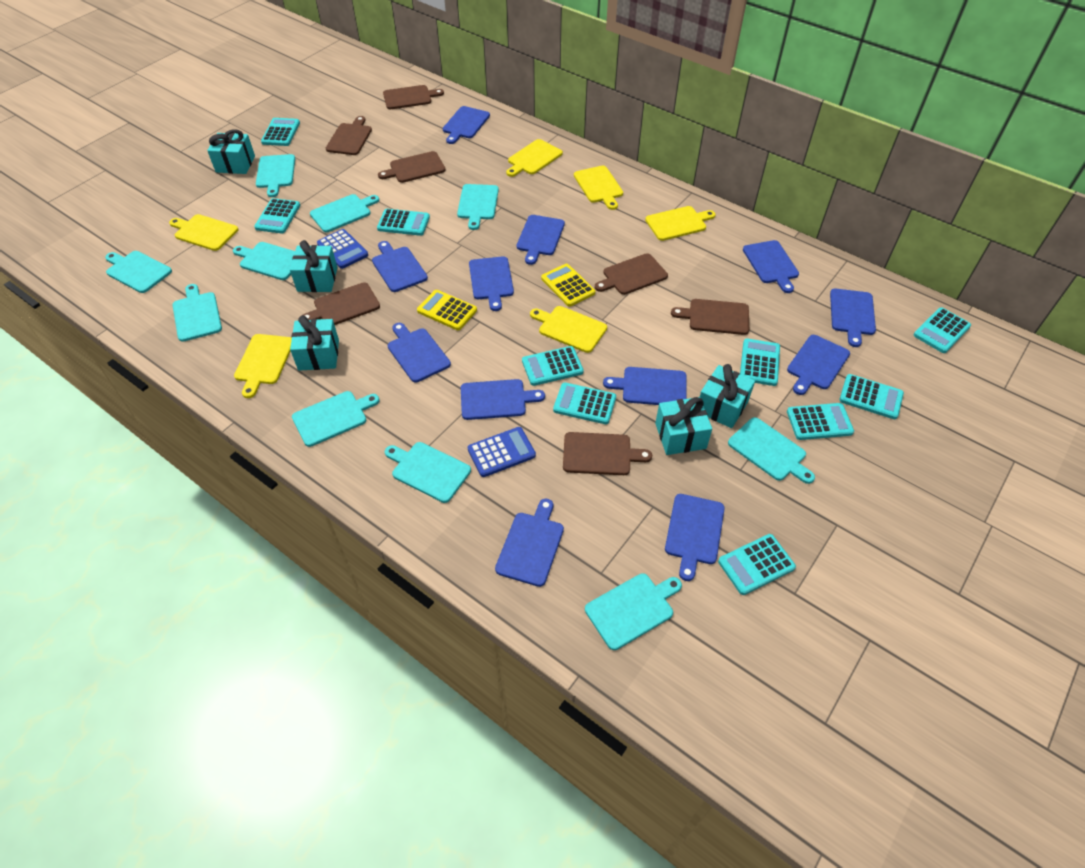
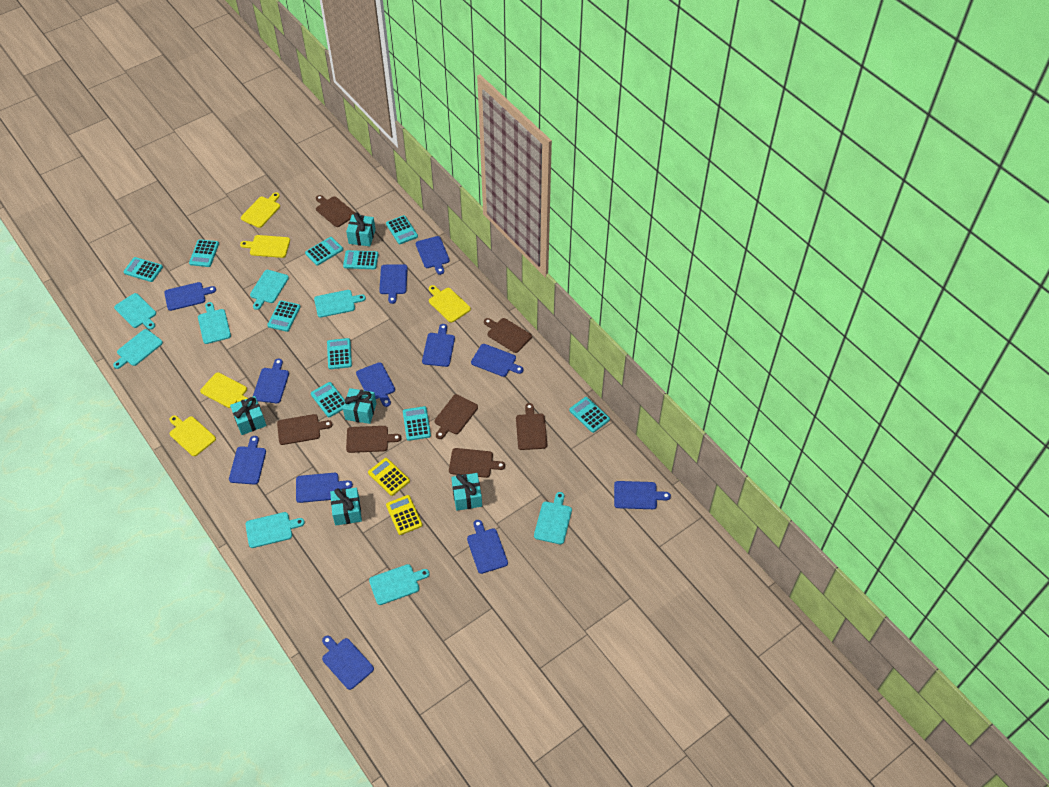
blue calculator: 2 -> 0
turquoise cutting board: 10 -> 8
yellow cutting board: 6 -> 5

